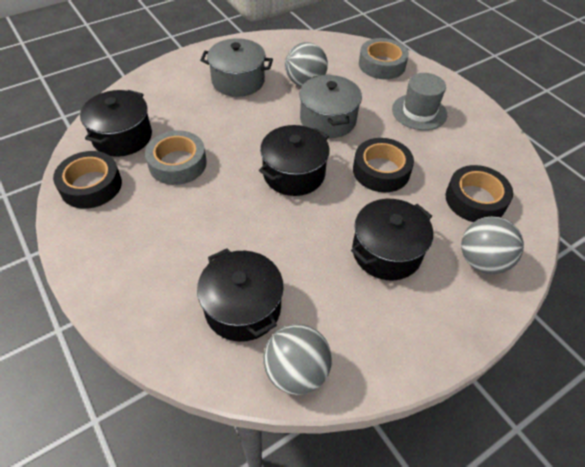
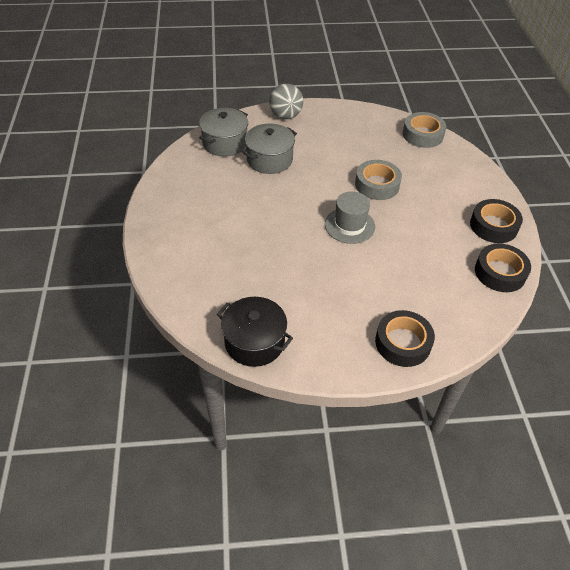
black pot: 4 -> 1
grey ball: 3 -> 1

